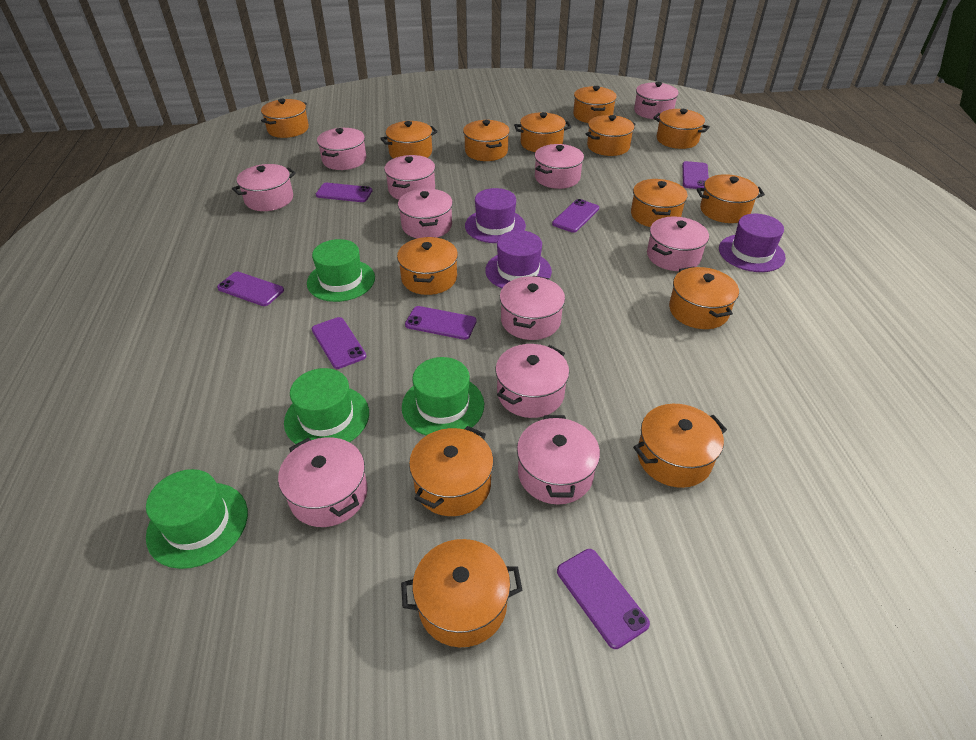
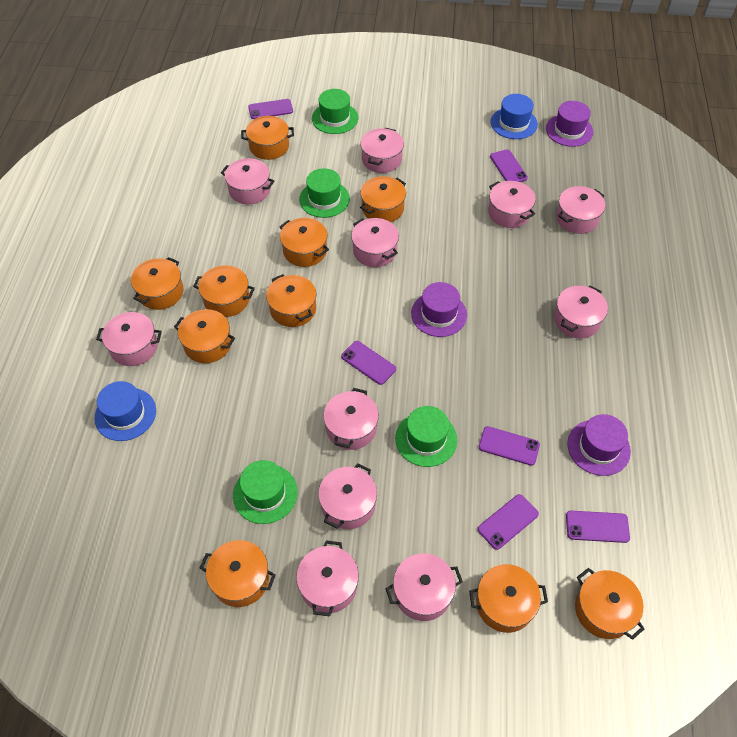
blue hat: 0 -> 2
orange pot: 14 -> 10
purple phone: 7 -> 6

